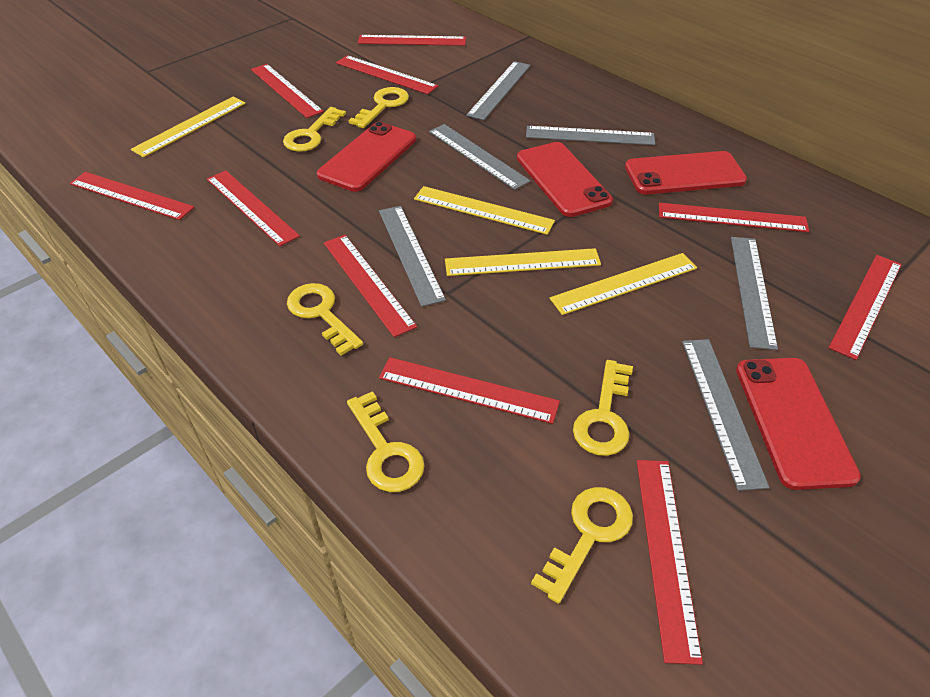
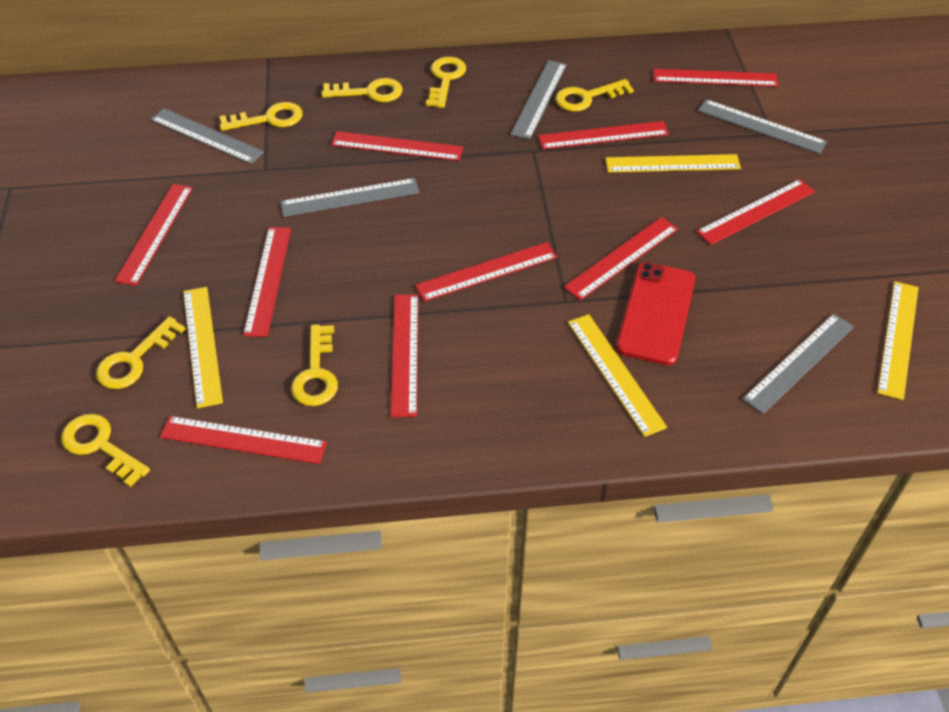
grey ruler: 6 -> 5
red phone: 4 -> 1
yellow key: 6 -> 7

